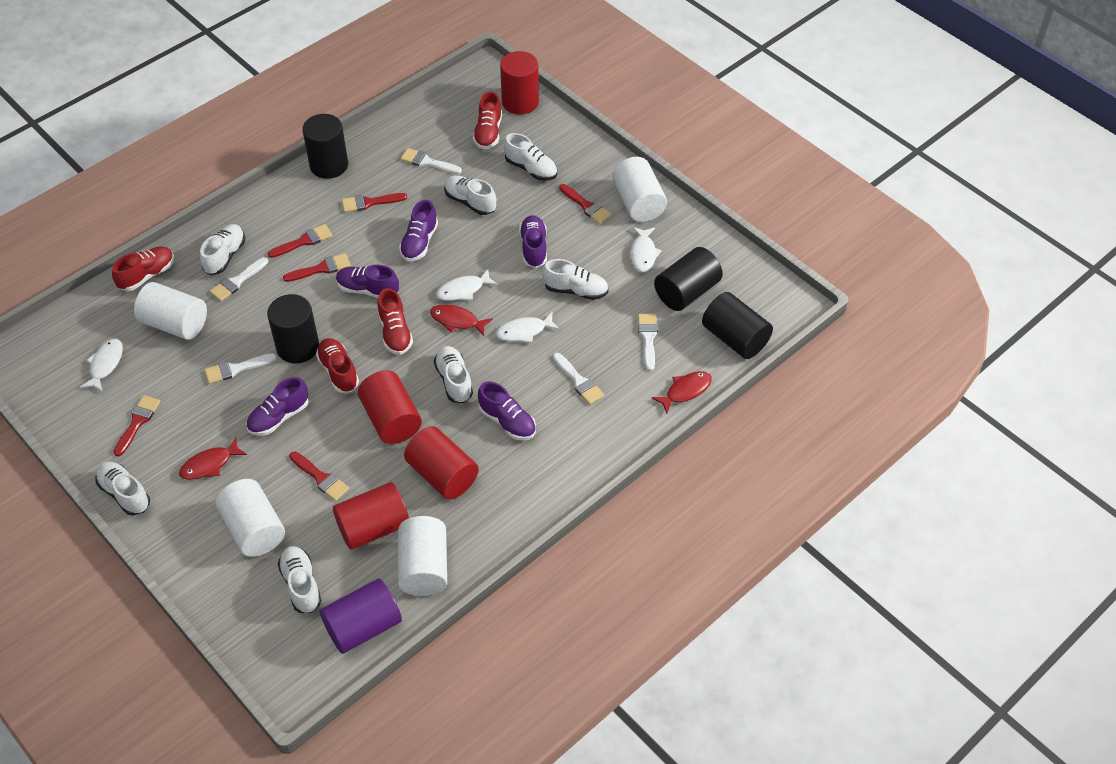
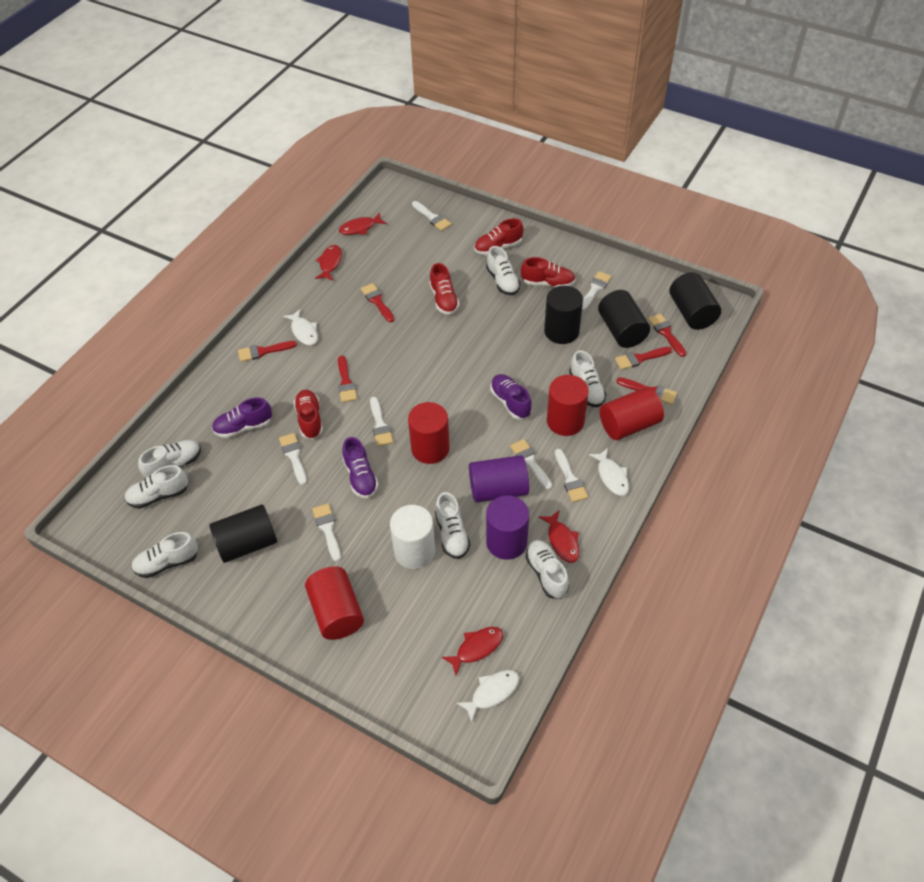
purple cylinder: 1 -> 2
purple shoe: 5 -> 3
red fish: 3 -> 4
white brush: 5 -> 7
white cylinder: 4 -> 1
white fish: 4 -> 3

